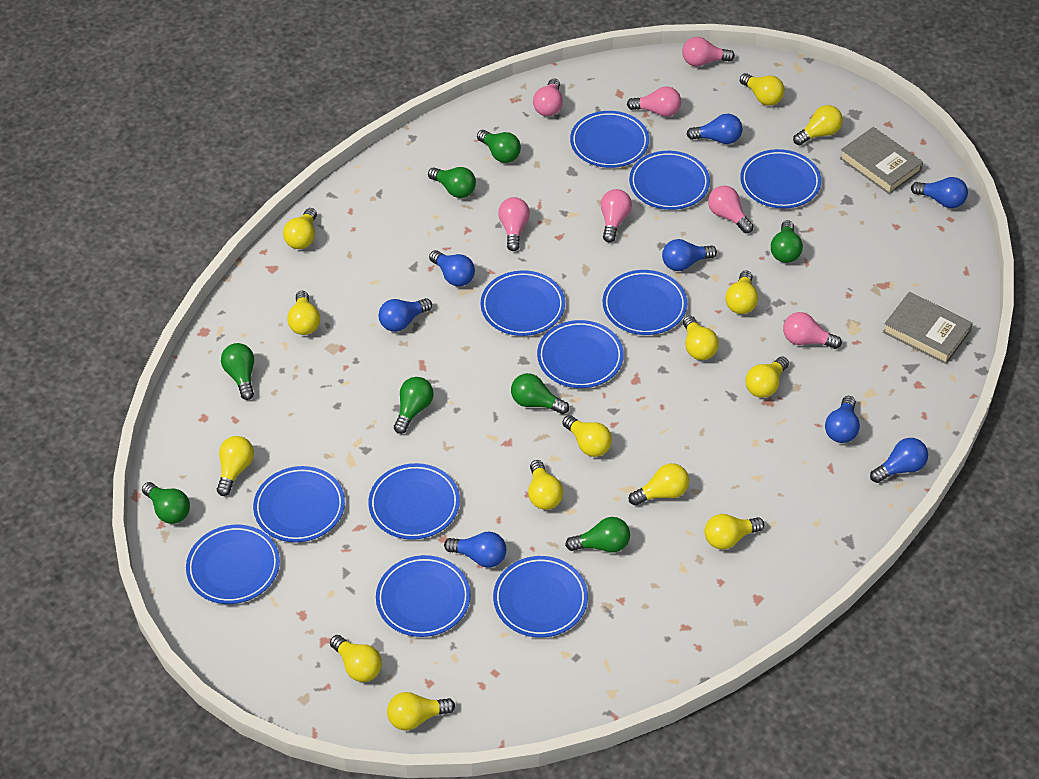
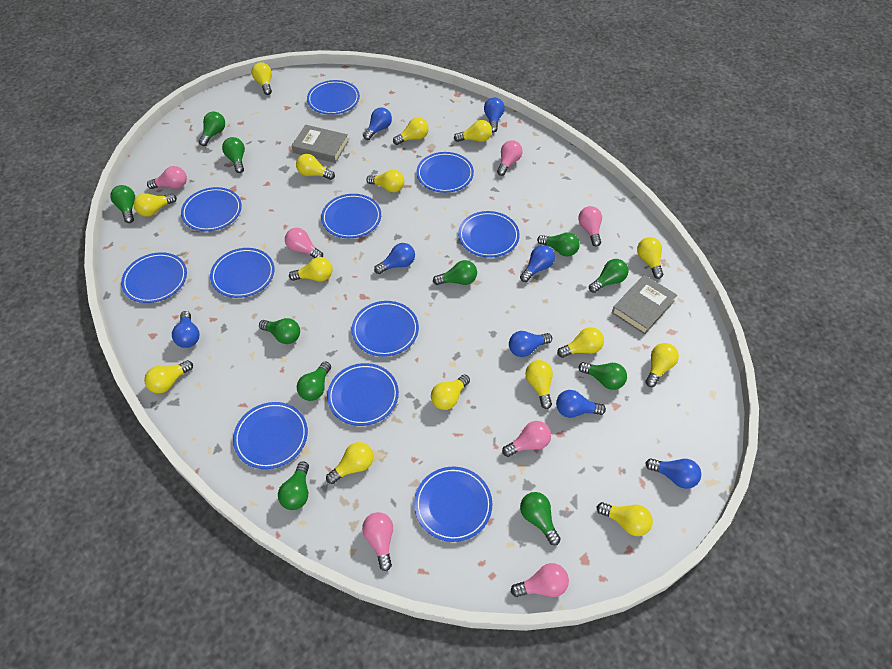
green light bulb: 8 -> 11
yellow light bulb: 14 -> 15

